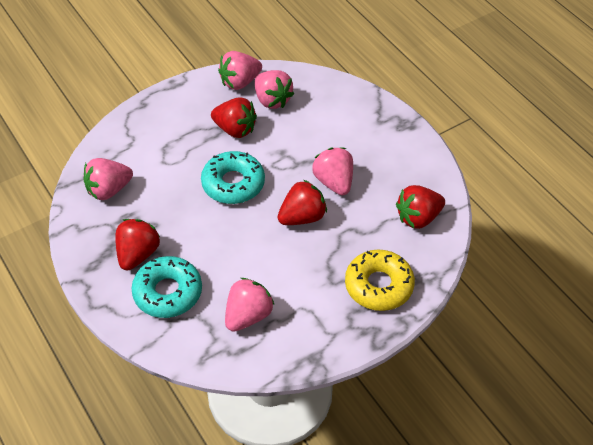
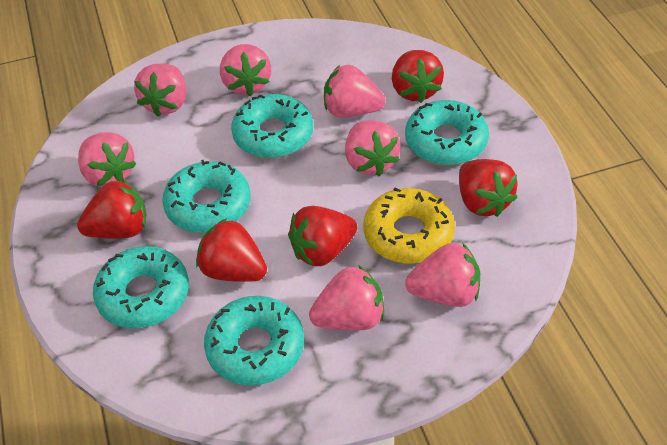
pink strawberry: 5 -> 7
red strawberry: 4 -> 5
turquoise donut: 2 -> 5

